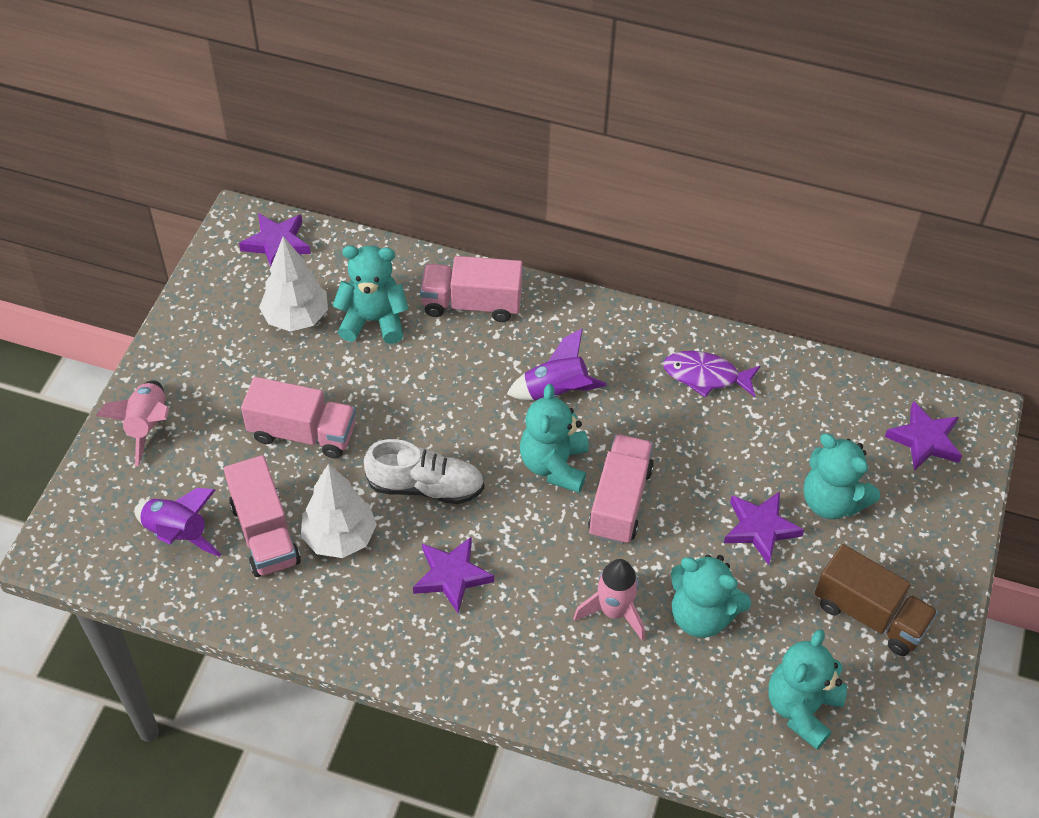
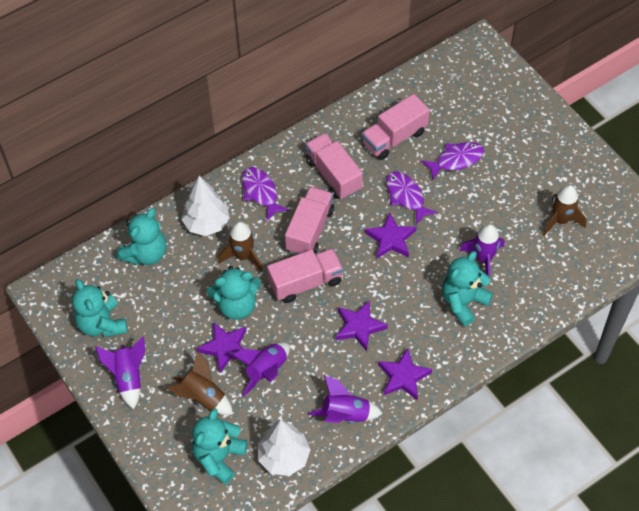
brown rocket: 0 -> 3
brown truck: 1 -> 0
pink rocket: 2 -> 0
purple fish: 1 -> 3
purple rocket: 2 -> 4
white shoe: 1 -> 0

